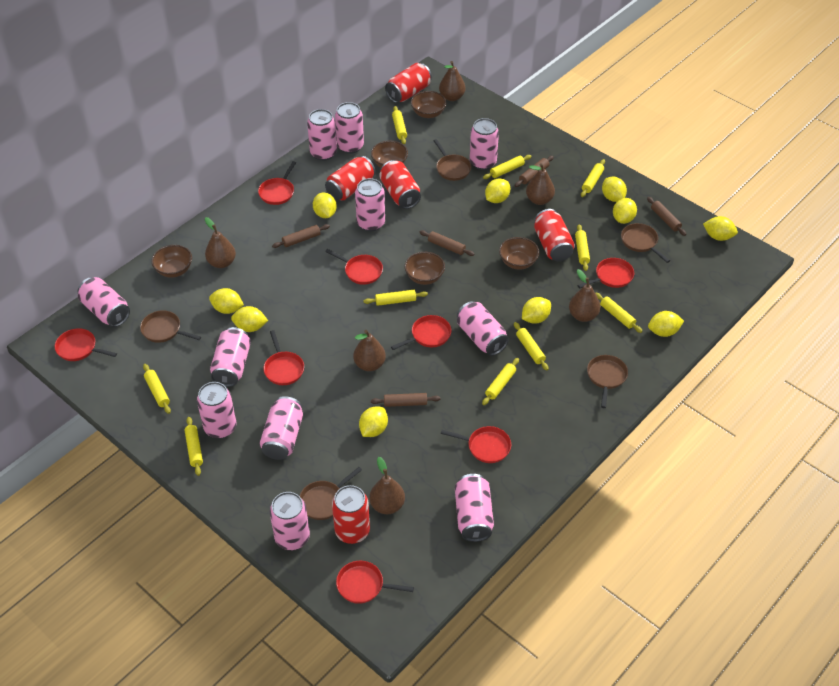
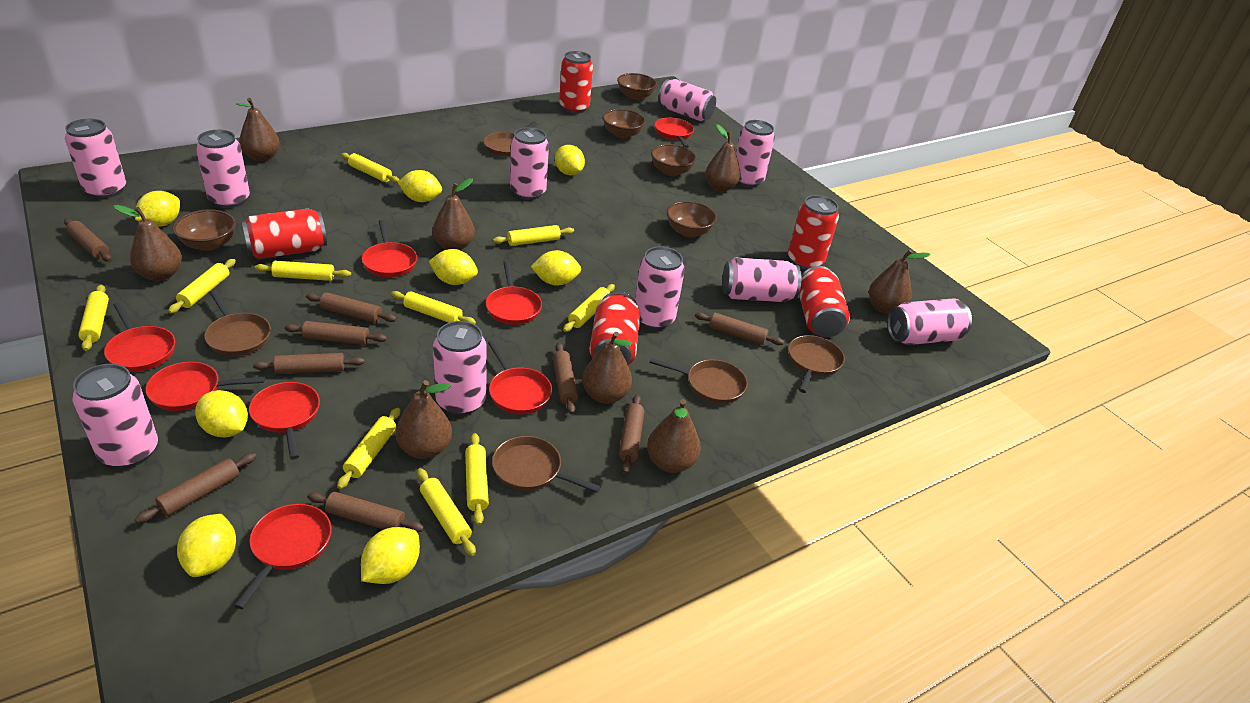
brown pear: 6 -> 8
brown rolling pin: 5 -> 9
pink can: 11 -> 10
yellow lemon: 10 -> 8

